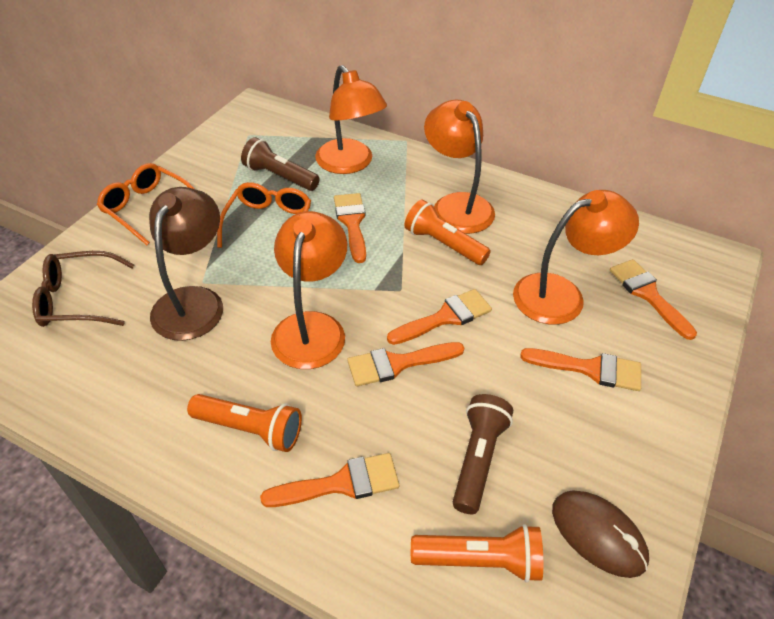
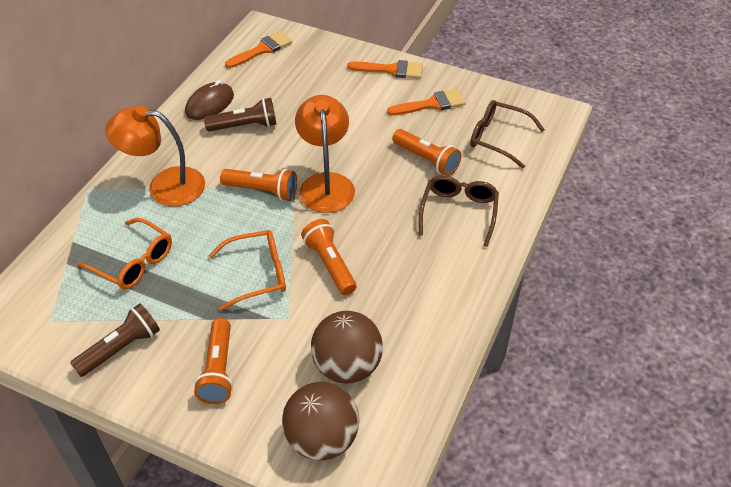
brown ball: 0 -> 2
brown glasses: 1 -> 2
brown lamp: 1 -> 0
orange brush: 6 -> 3
orange flashlight: 3 -> 4
orange lamp: 4 -> 2

